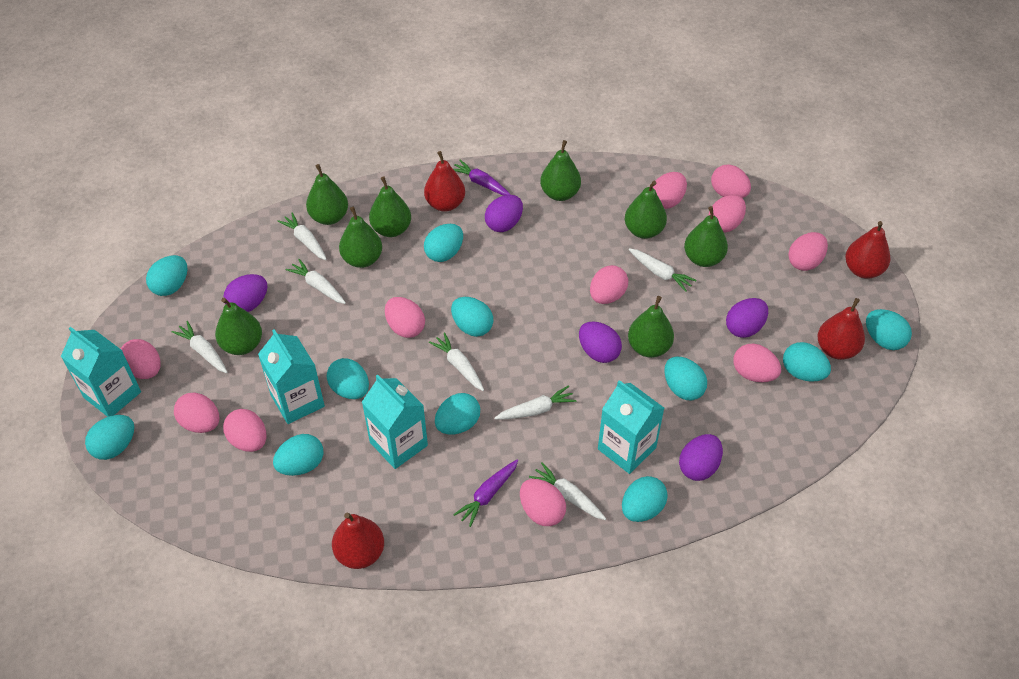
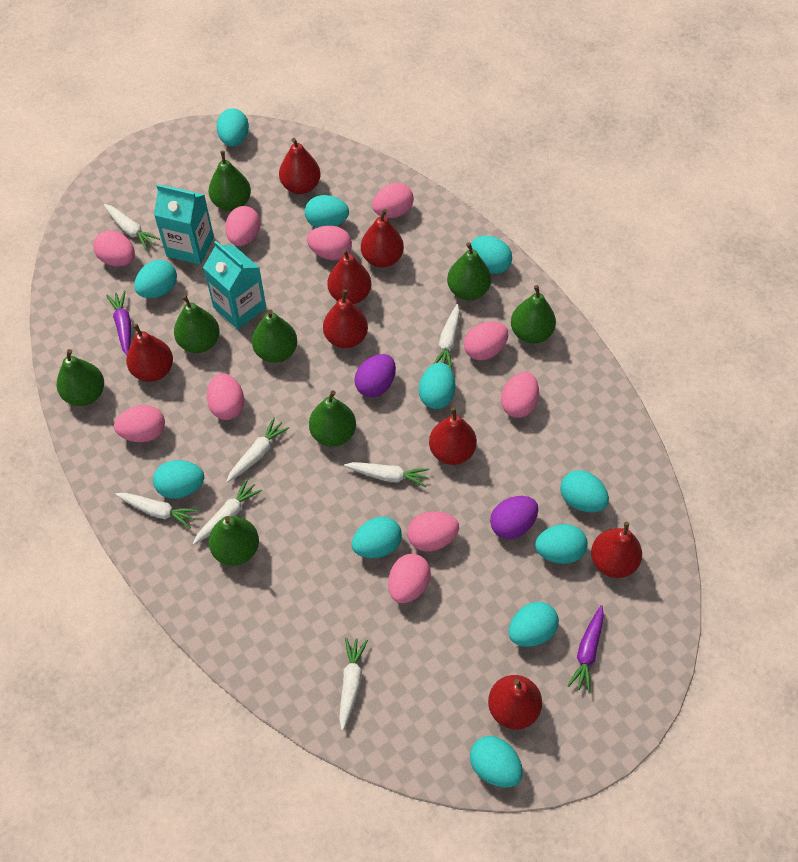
pink egg: 11 -> 10
purple egg: 5 -> 2
red pear: 4 -> 8
turquoise carton: 4 -> 2

